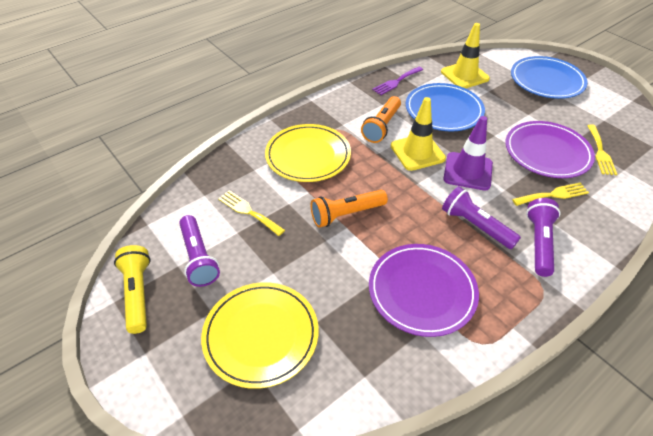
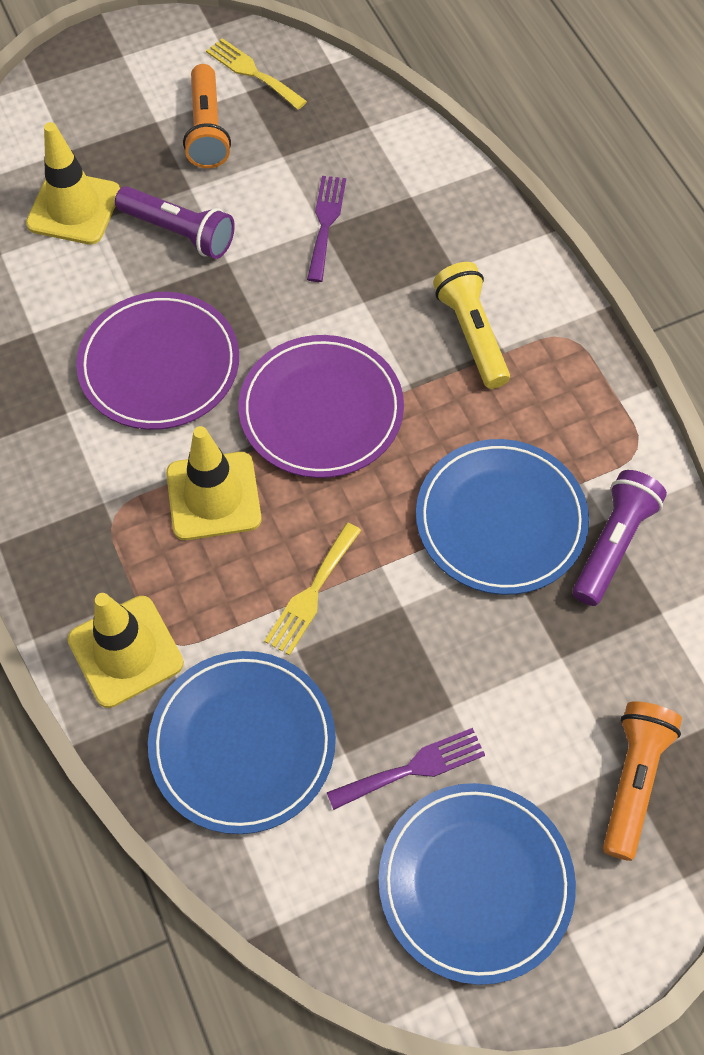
blue plate: 2 -> 3
purple flashlight: 3 -> 2
purple fork: 1 -> 2
purple traffic cone: 1 -> 0
yellow fork: 3 -> 2
yellow plate: 2 -> 0
yellow traffic cone: 2 -> 3

